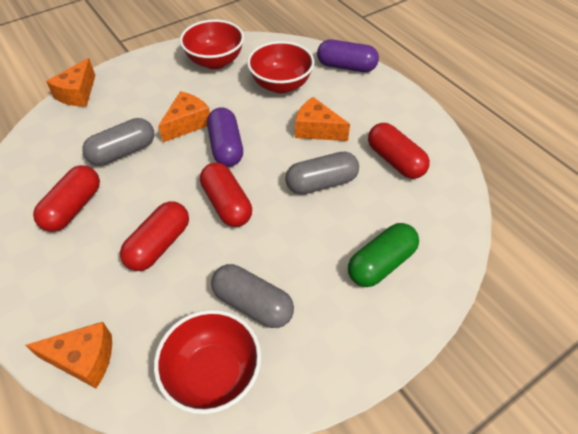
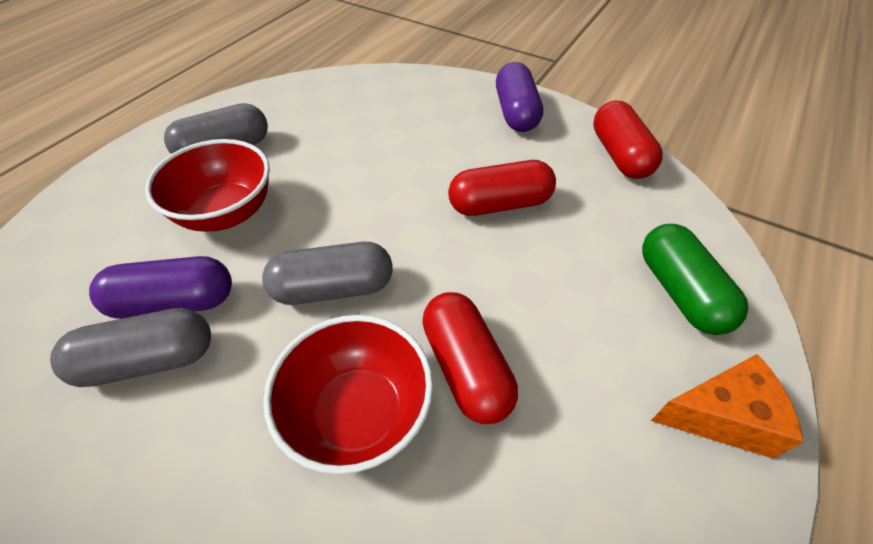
orange cheese: 4 -> 1
red bowl: 3 -> 2
red capsule: 4 -> 3

